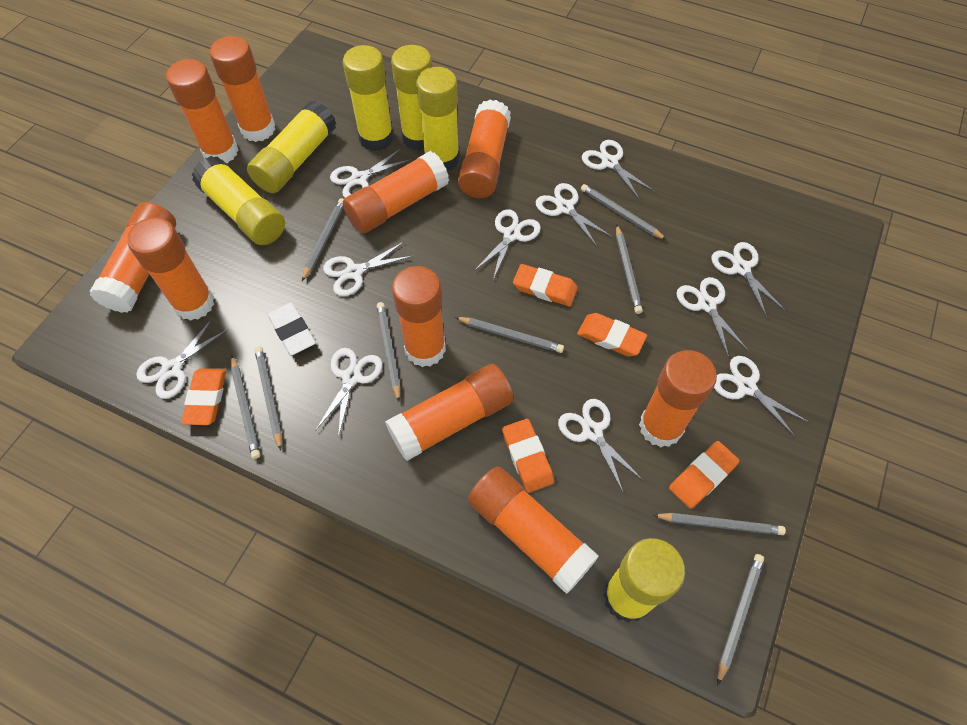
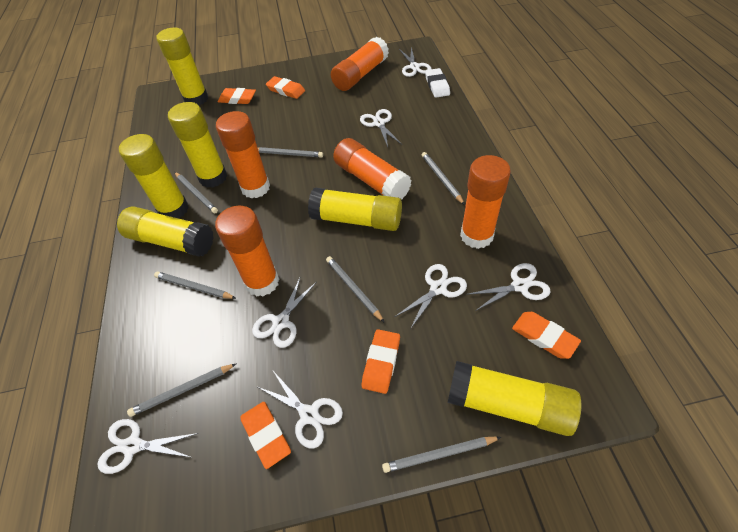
grey pencil: 9 -> 7
orange glue stick: 10 -> 5
white scissors: 11 -> 7

